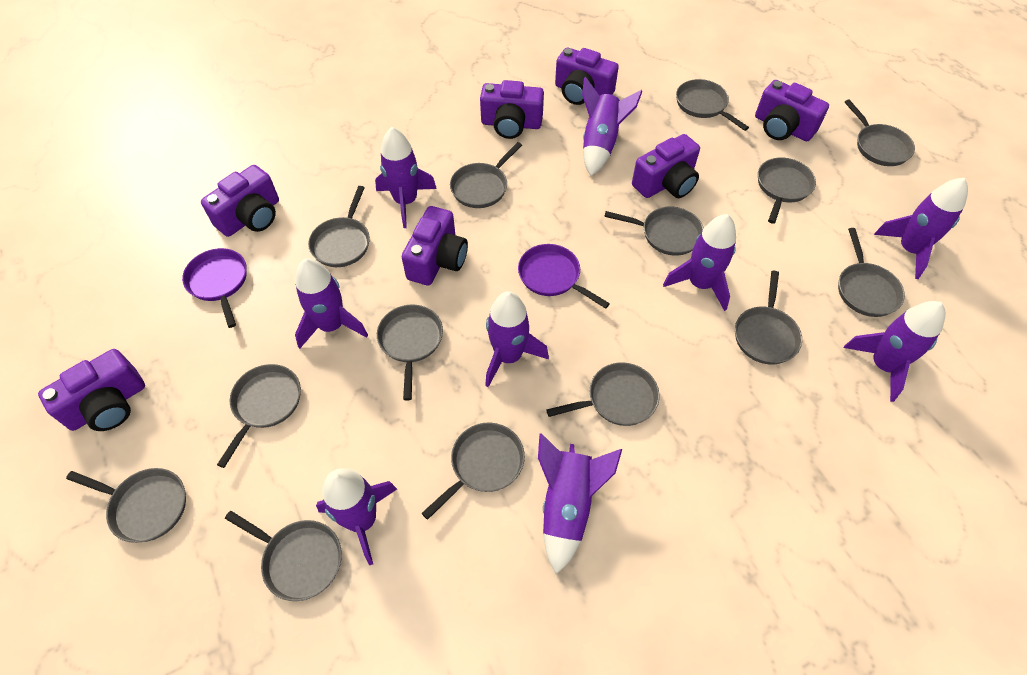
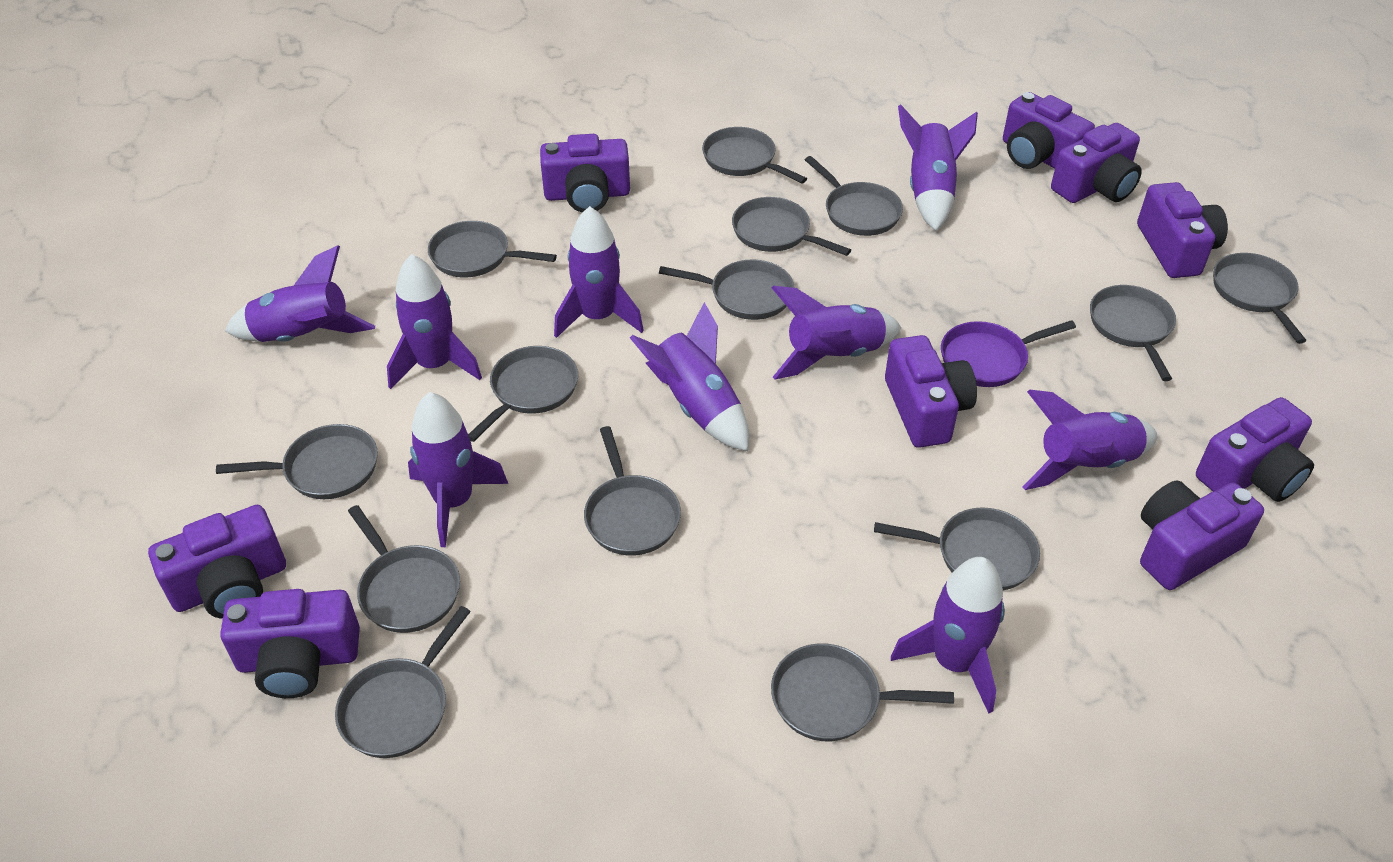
purple camera: 7 -> 9
purple pan: 2 -> 1

